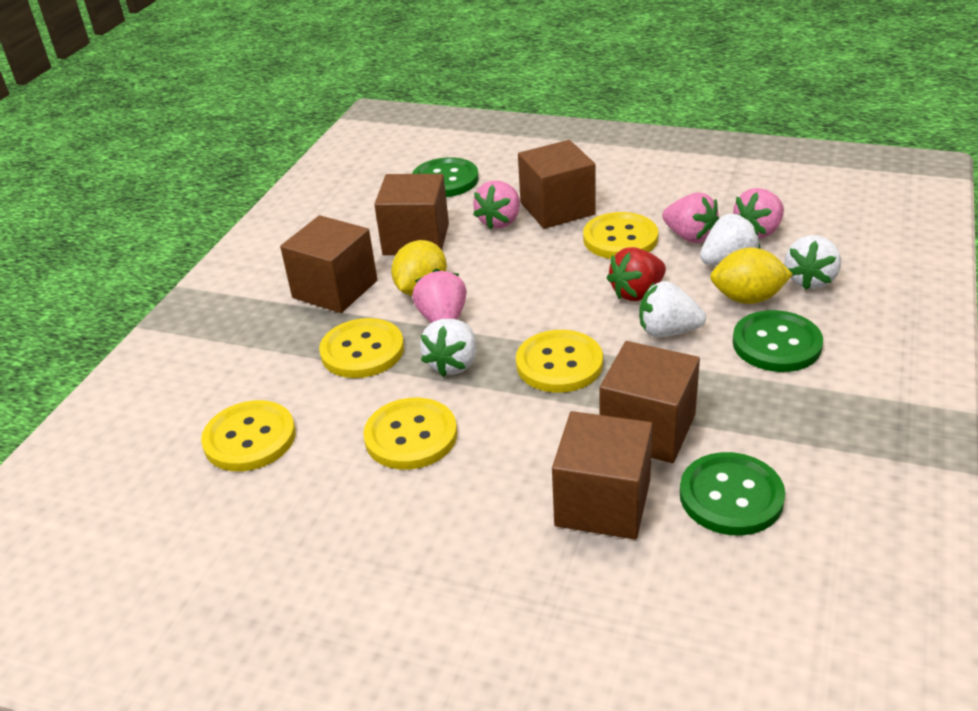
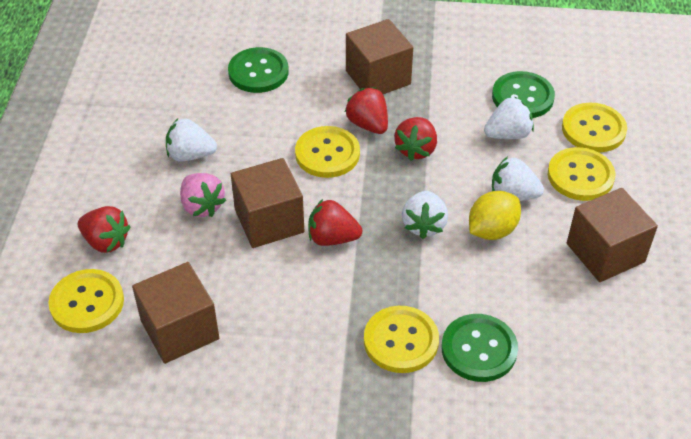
brown cube: 5 -> 4
pink strawberry: 4 -> 1
red strawberry: 1 -> 4
yellow lemon: 2 -> 1

